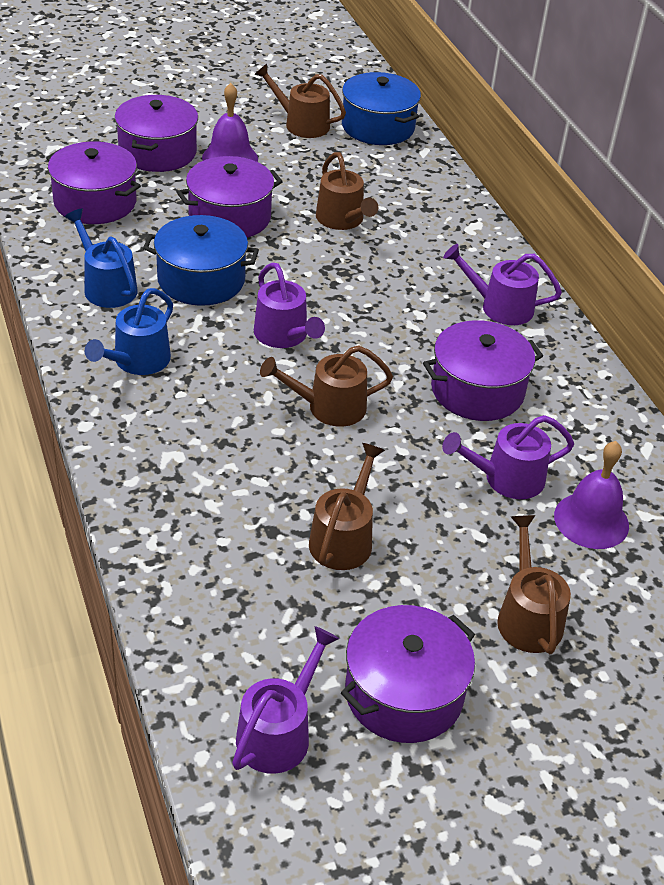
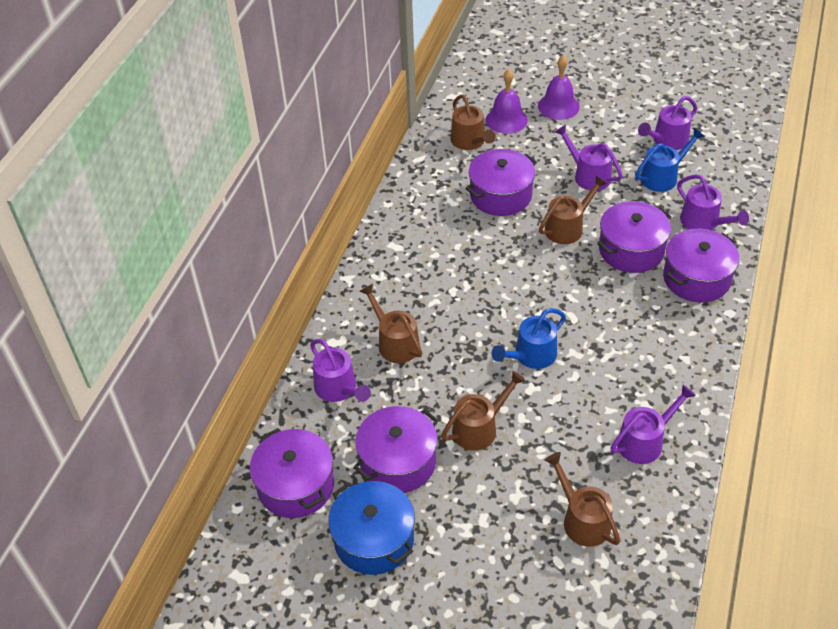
blue pot: 2 -> 1
purple watering can: 4 -> 5

